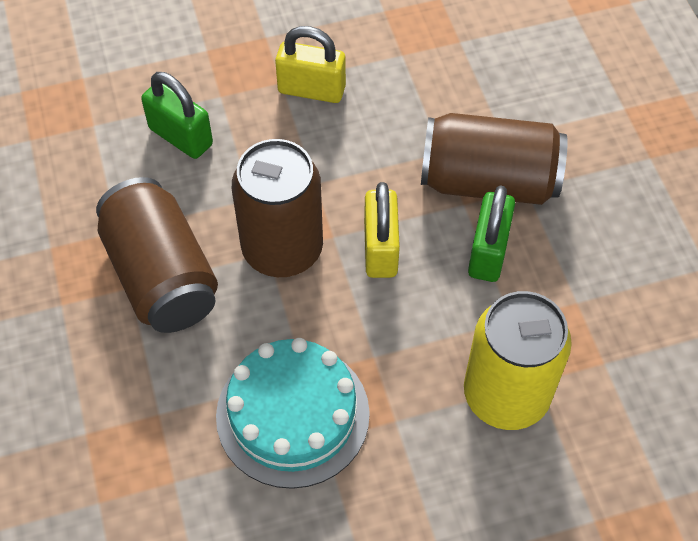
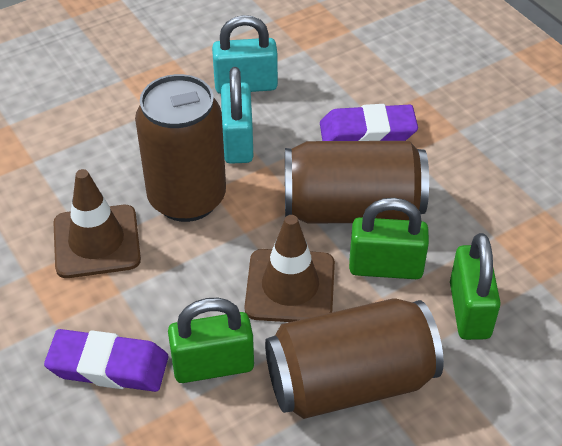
brown traffic cone: 0 -> 2
green padlock: 2 -> 3
purple eraser: 0 -> 2
turquoise cake: 1 -> 0
turquoise padlock: 0 -> 2
yellow can: 1 -> 0
yellow padlock: 2 -> 0

